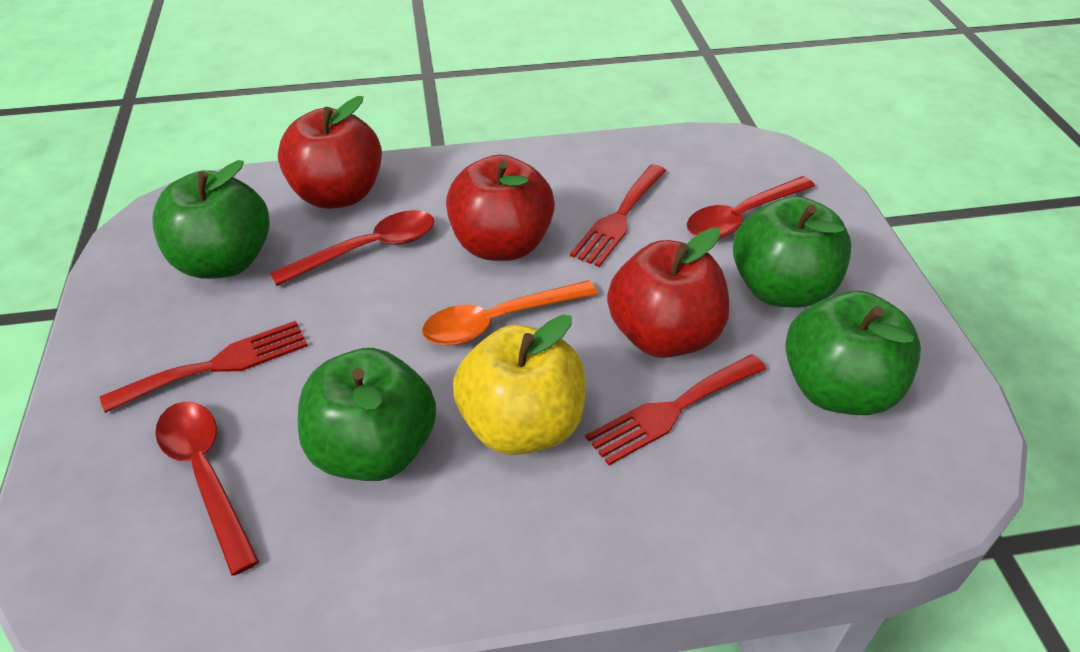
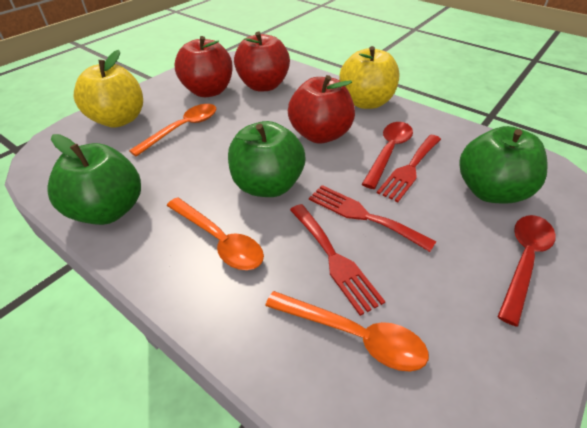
green apple: 4 -> 3
orange spoon: 1 -> 3
red spoon: 3 -> 2
yellow apple: 1 -> 2

